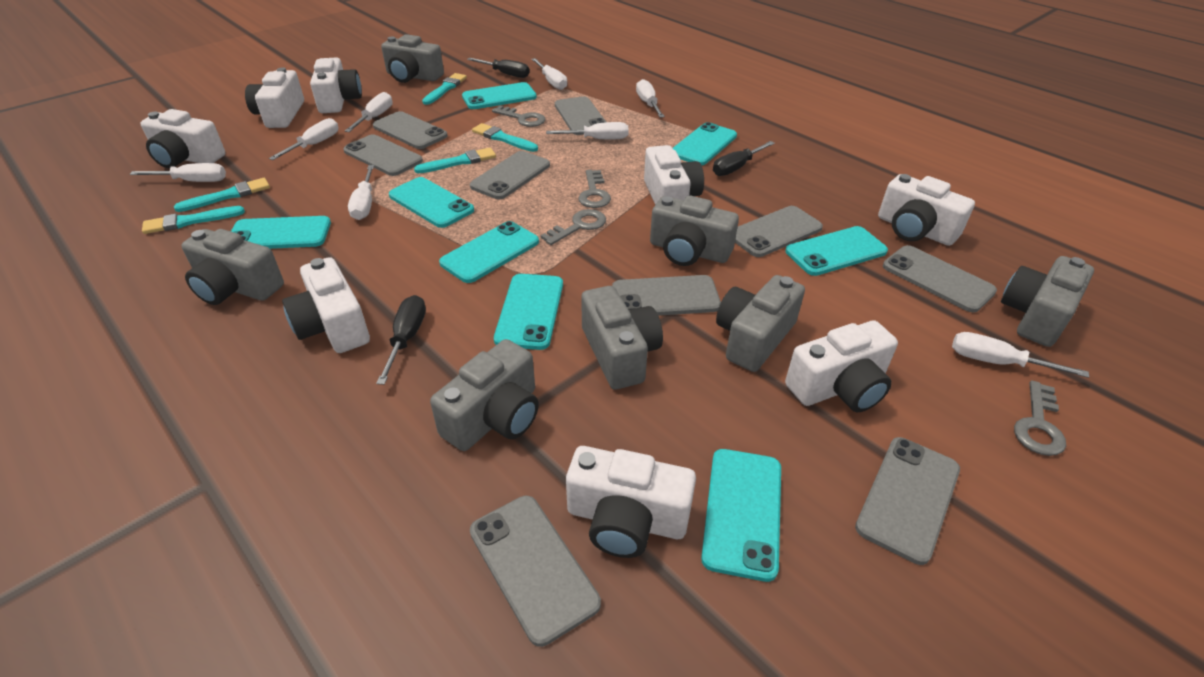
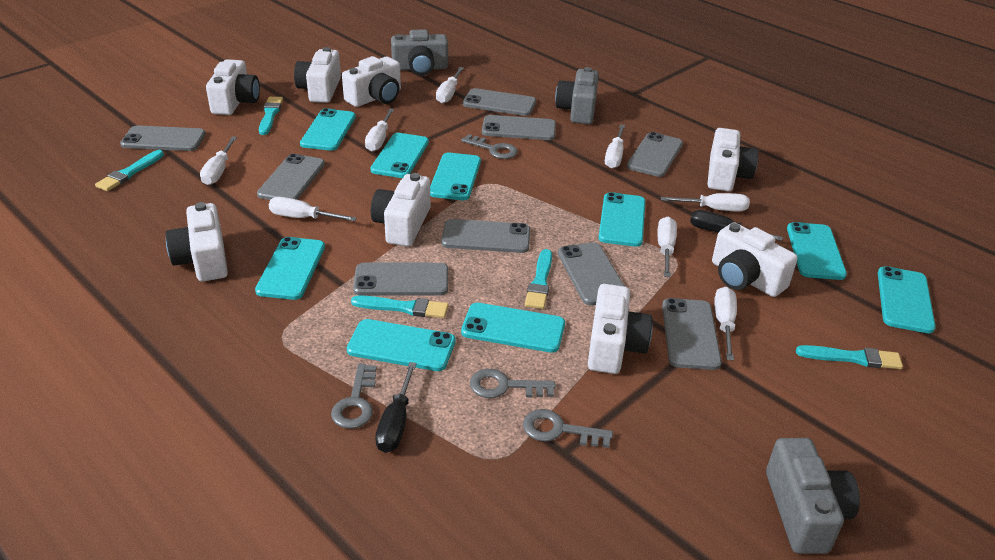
black screwdriver: 3 -> 2
grey camera: 7 -> 3
turquoise phone: 8 -> 9

